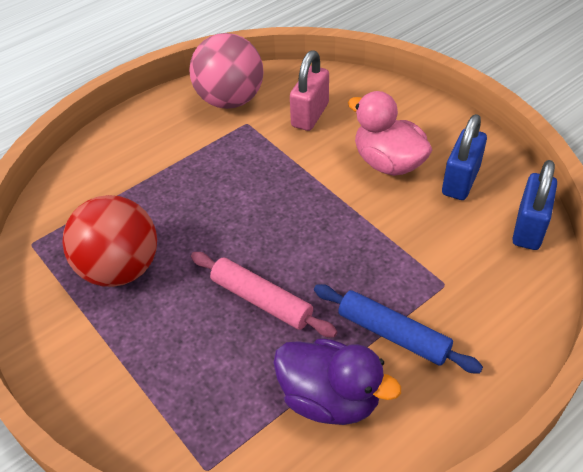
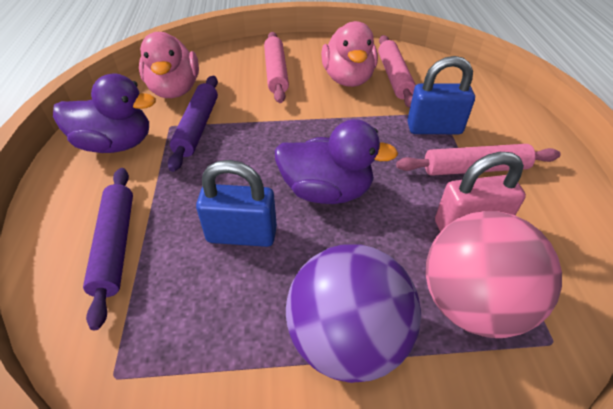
blue rolling pin: 1 -> 0
pink duck: 1 -> 2
pink rolling pin: 1 -> 3
purple ball: 0 -> 1
purple duck: 1 -> 2
purple rolling pin: 0 -> 2
red ball: 1 -> 0

